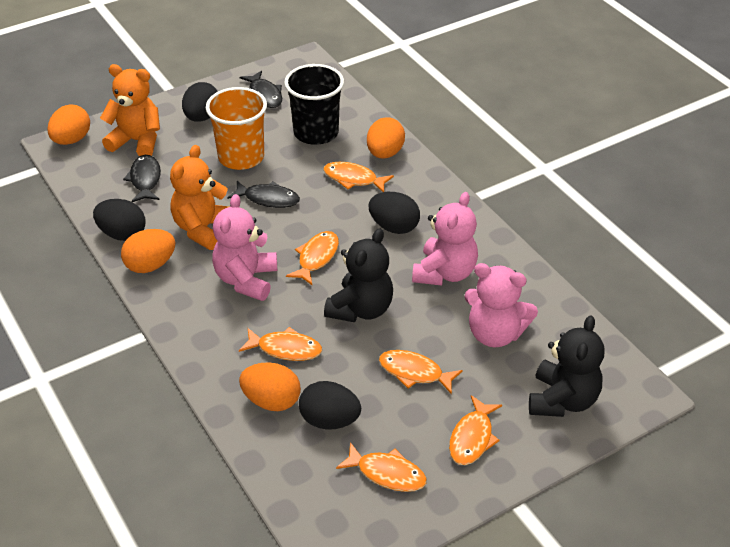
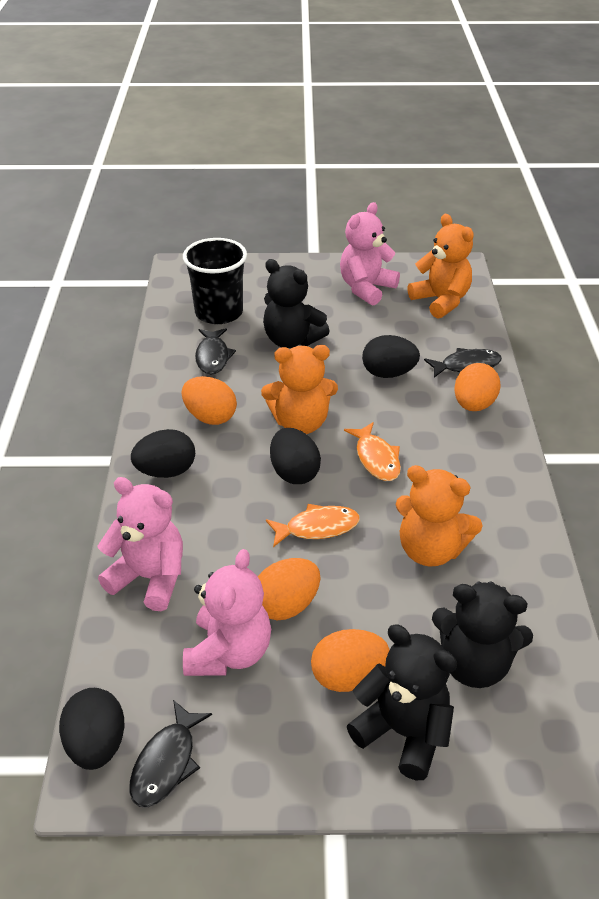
black teddy bear: 2 -> 3
orange cup: 1 -> 0
orange fish: 6 -> 2
orange teddy bear: 2 -> 3

